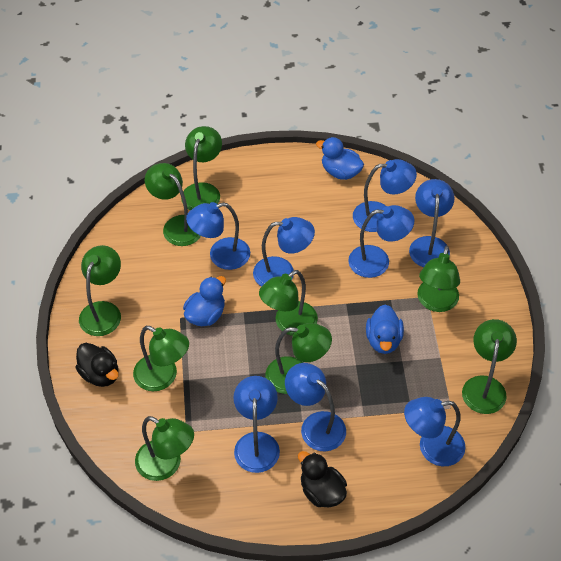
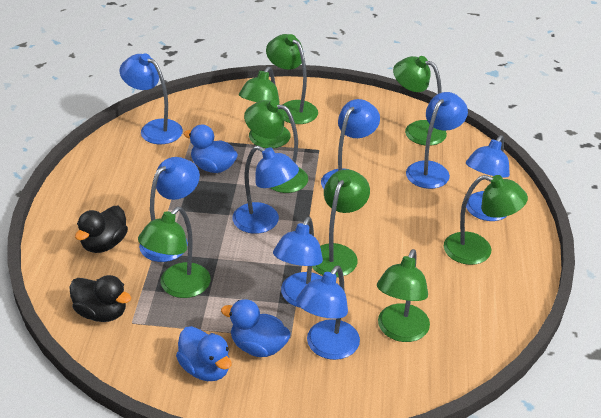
green lamp: 9 -> 8

